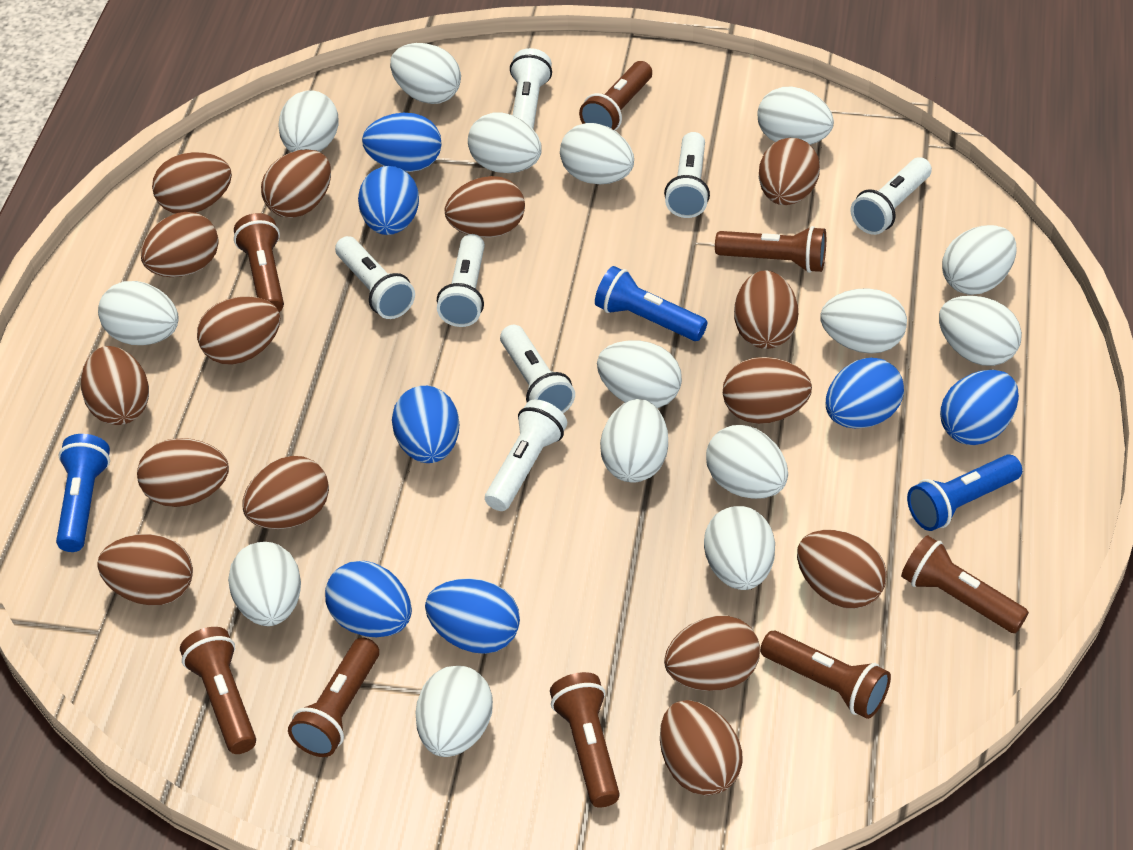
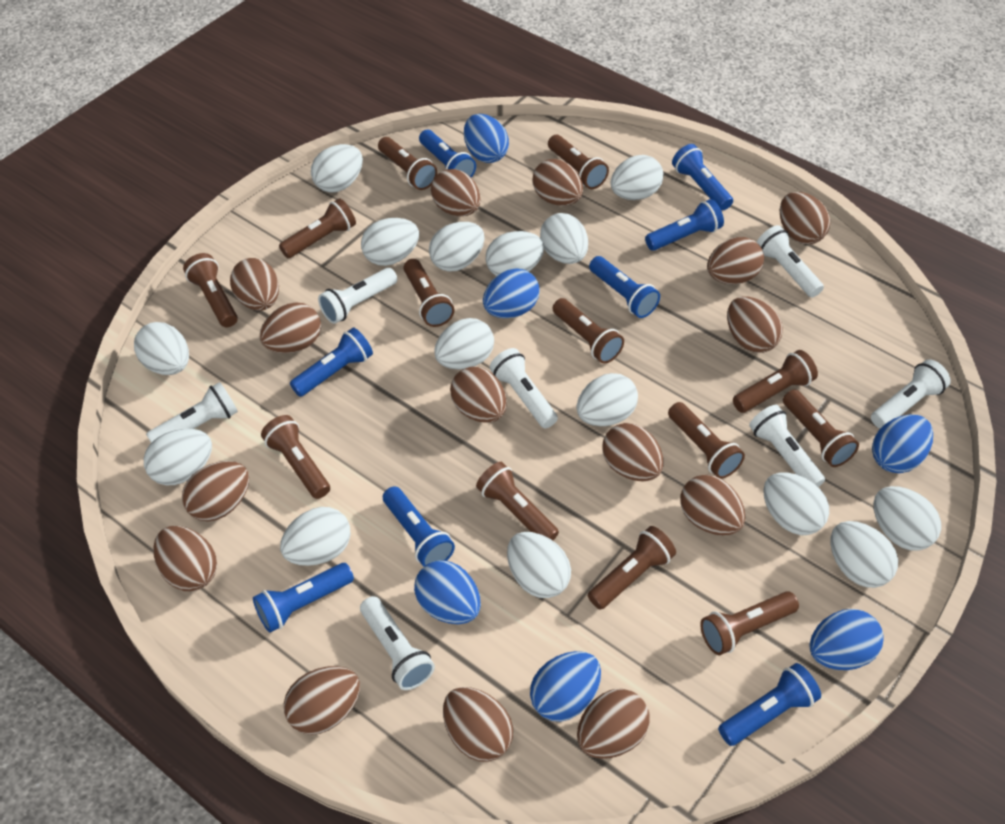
blue egg: 7 -> 6
blue flashlight: 3 -> 8
brown flashlight: 8 -> 13

